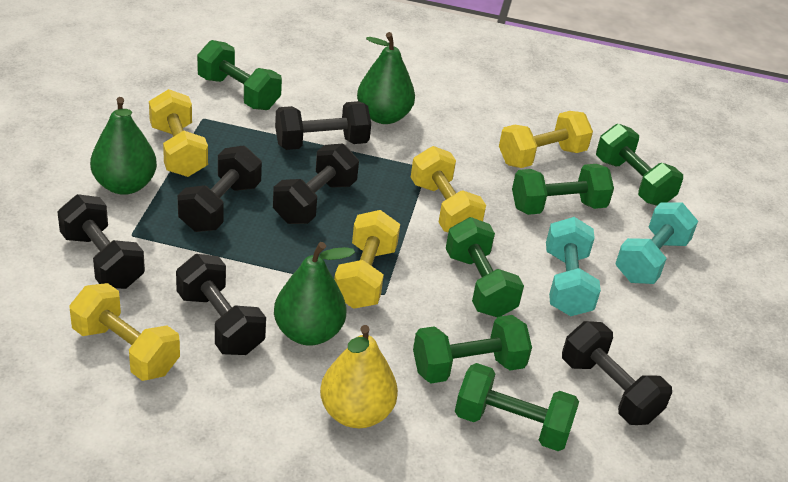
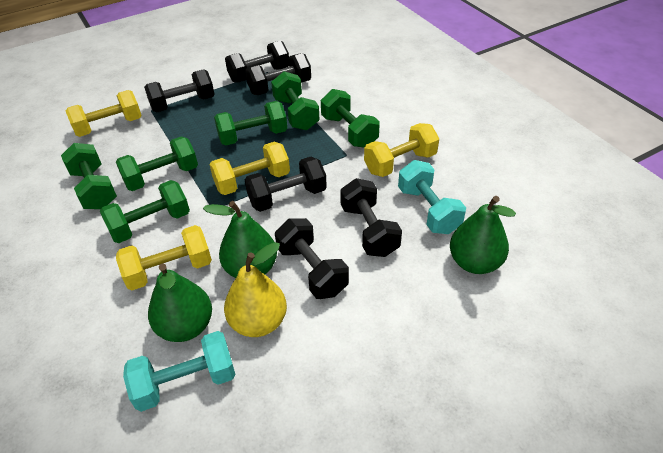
yellow dumbbell: 5 -> 4

